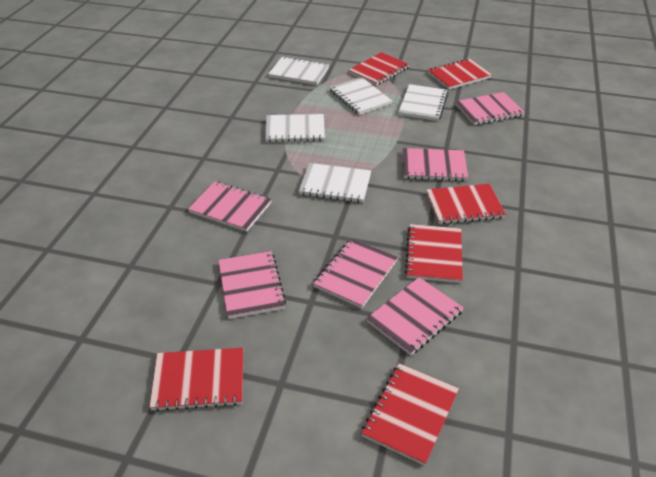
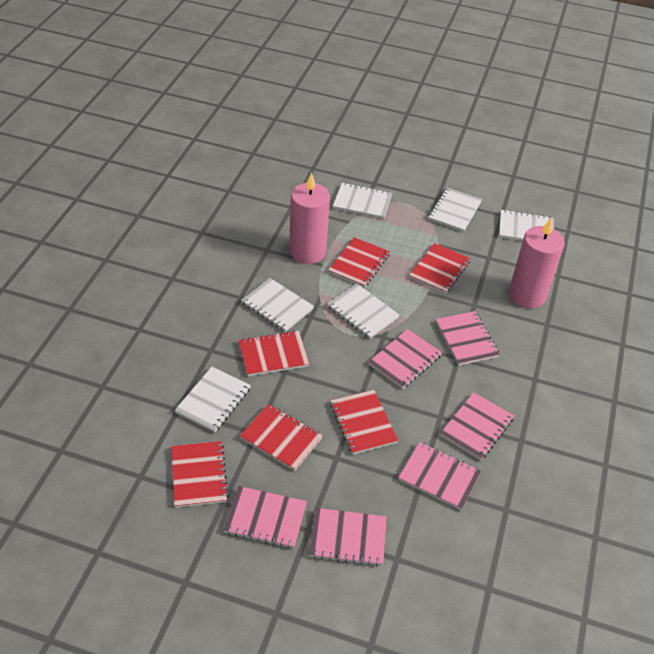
pink candle: 0 -> 2
white notebook: 5 -> 6

